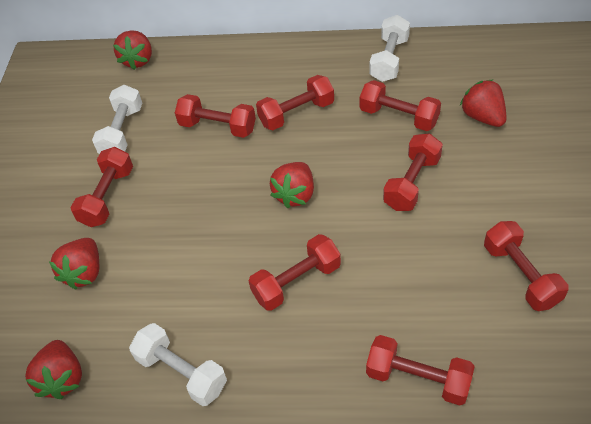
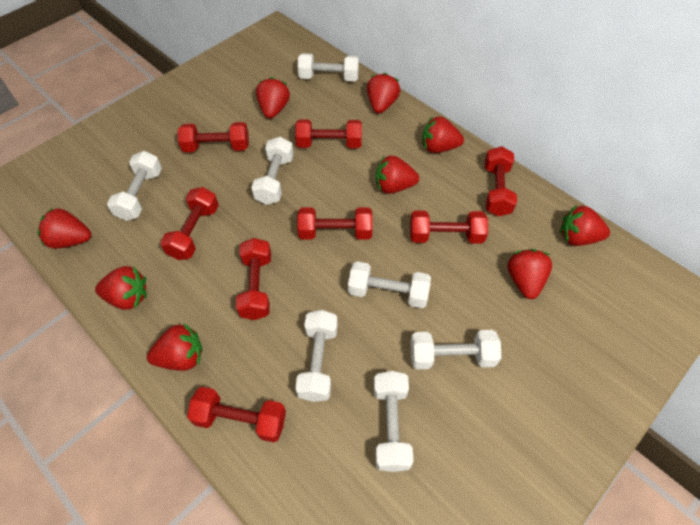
red strawberry: 5 -> 9
white dumbbell: 3 -> 7

